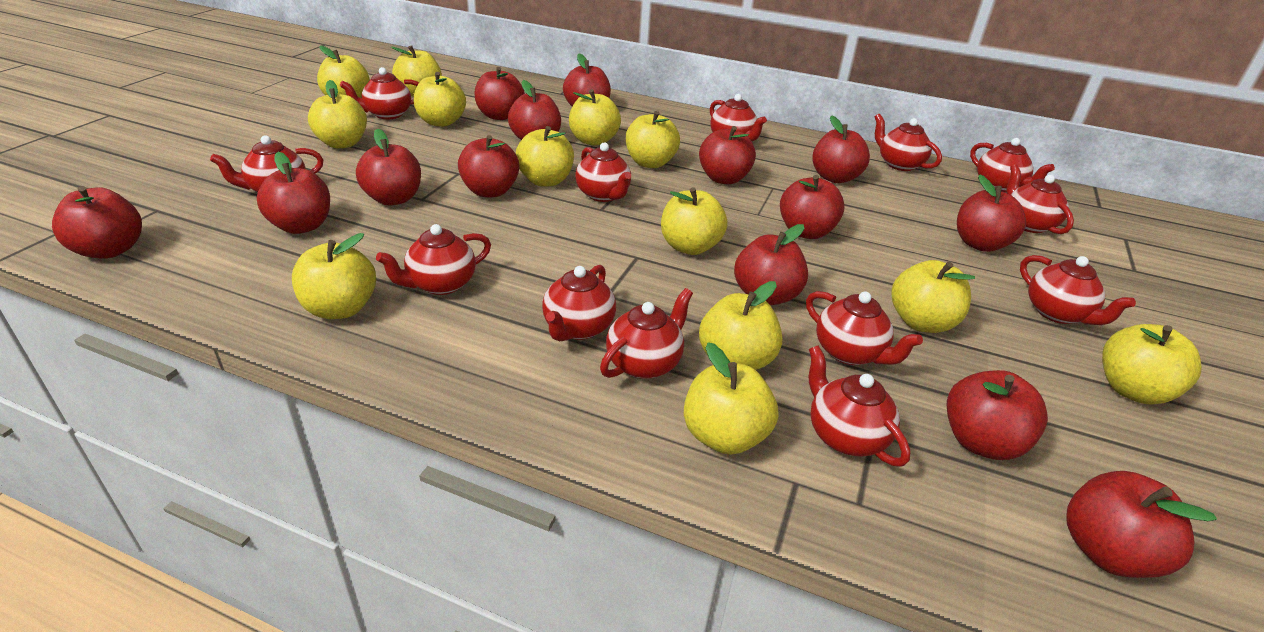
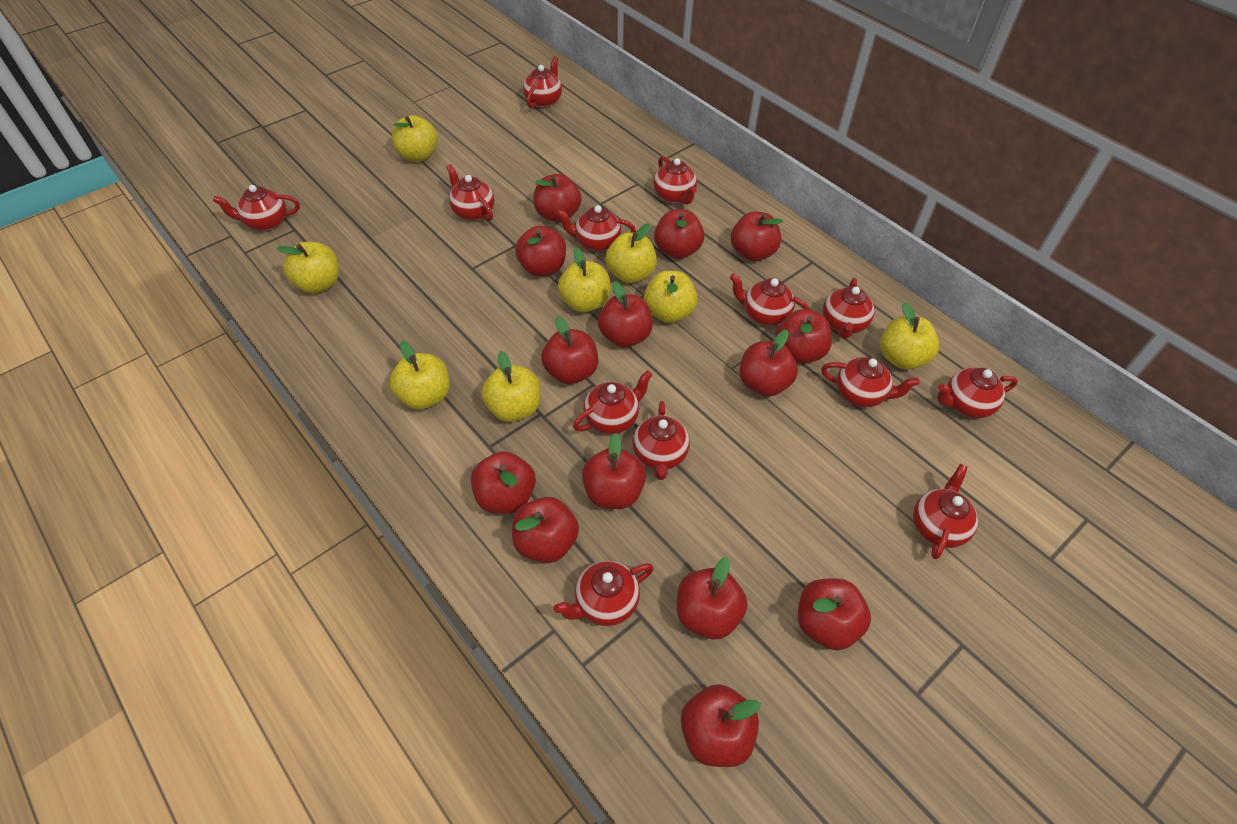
yellow apple: 13 -> 8

